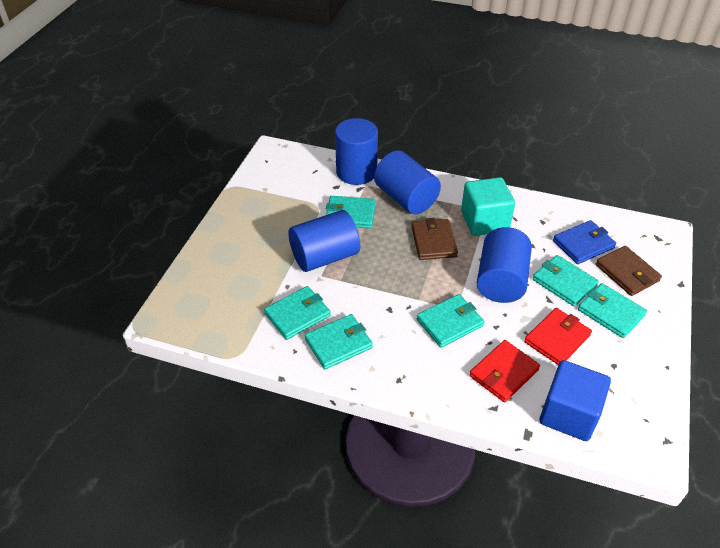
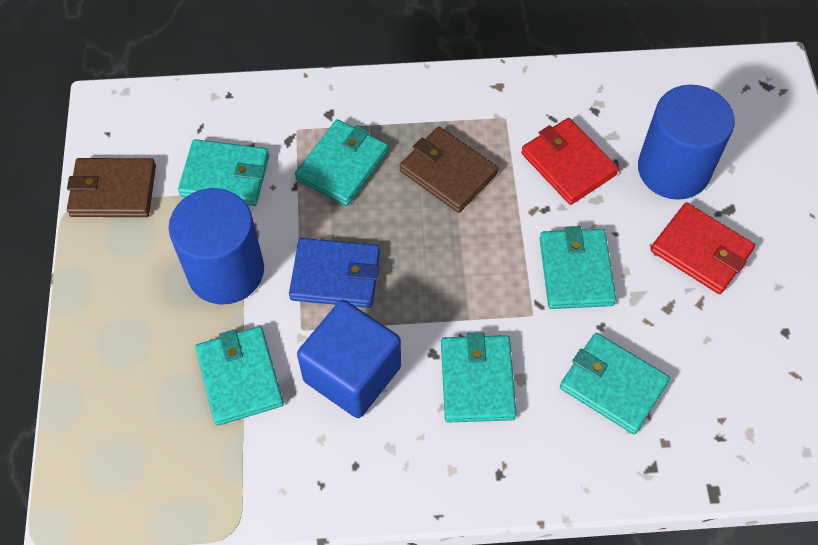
blue cylinder: 4 -> 2
turquoise cube: 1 -> 0

